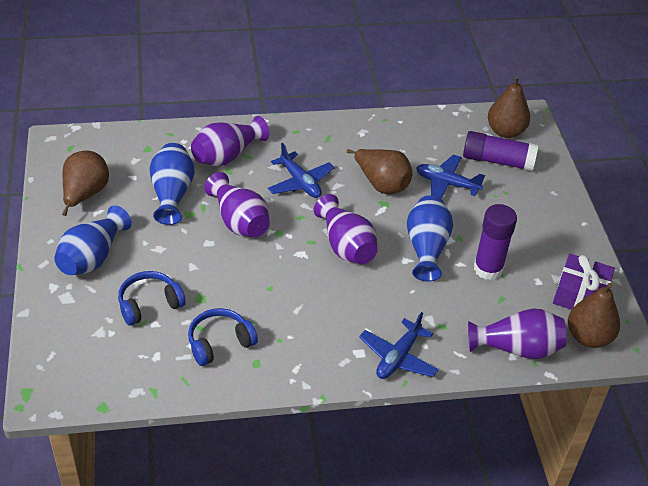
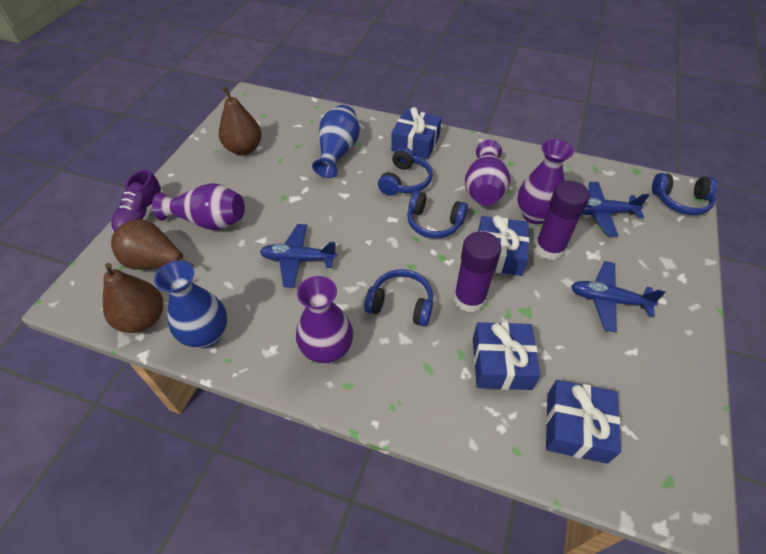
blue gift: 0 -> 4
blue headphones: 2 -> 4
blue vase: 3 -> 2
brown pear: 4 -> 3
purple gift: 1 -> 0
purple shoe: 0 -> 1

